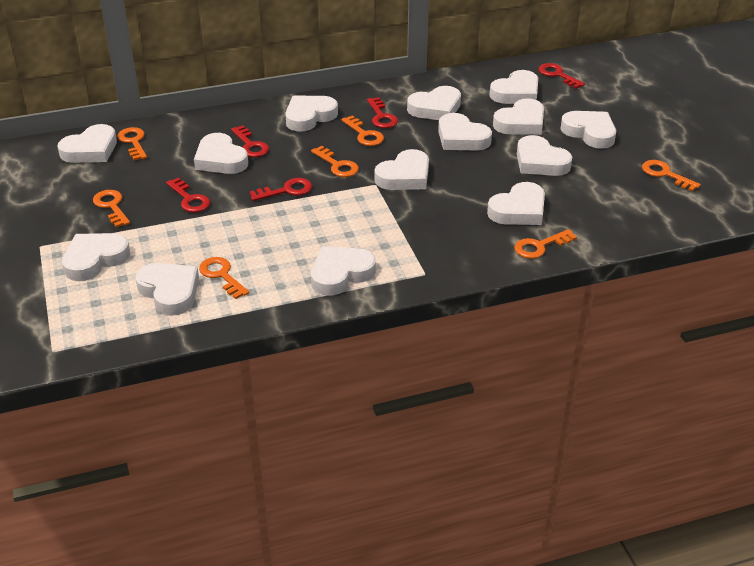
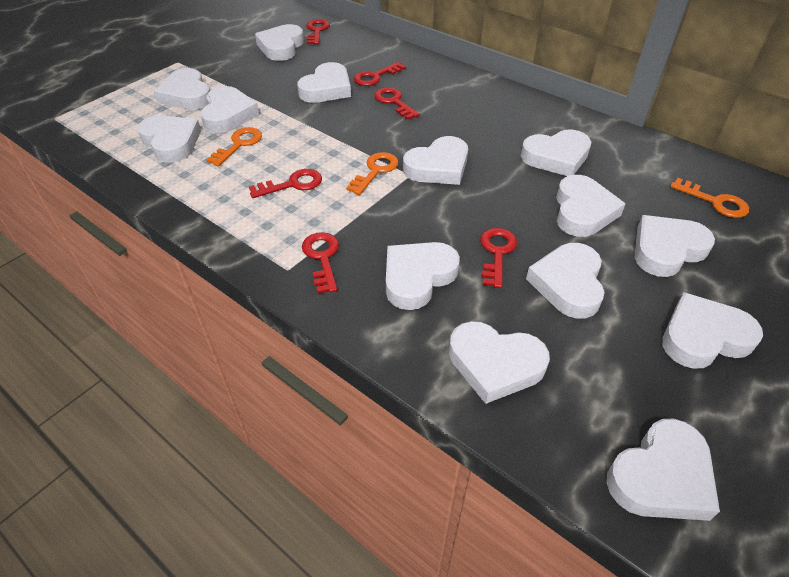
orange key: 7 -> 3
red key: 5 -> 6

